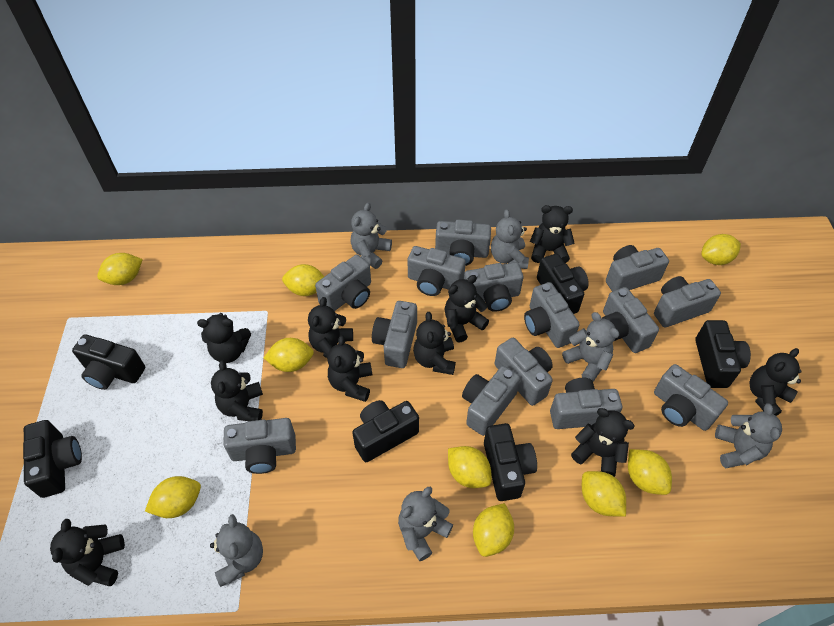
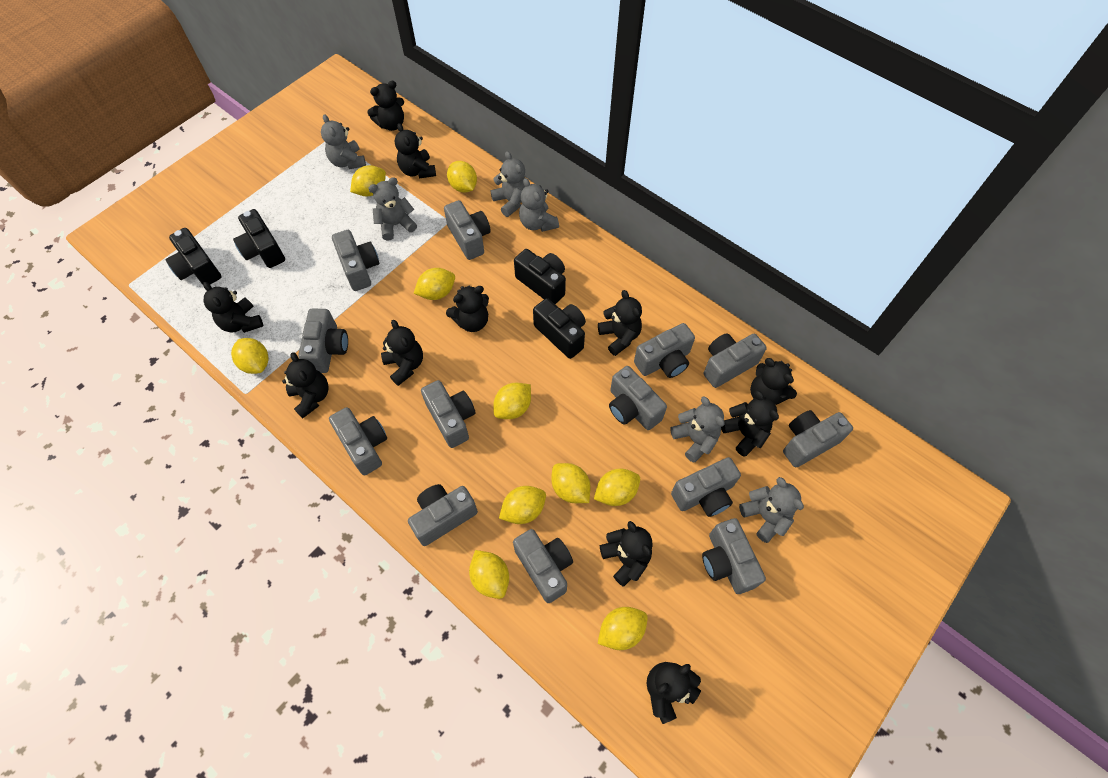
black camera: 6 -> 4
black teddy bear: 10 -> 11
grey camera: 14 -> 13
yellow lemon: 9 -> 10

